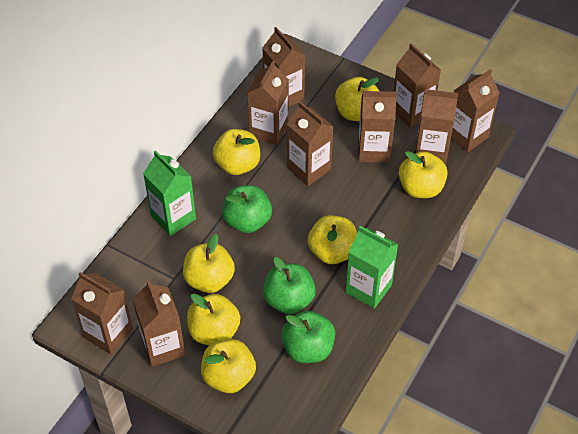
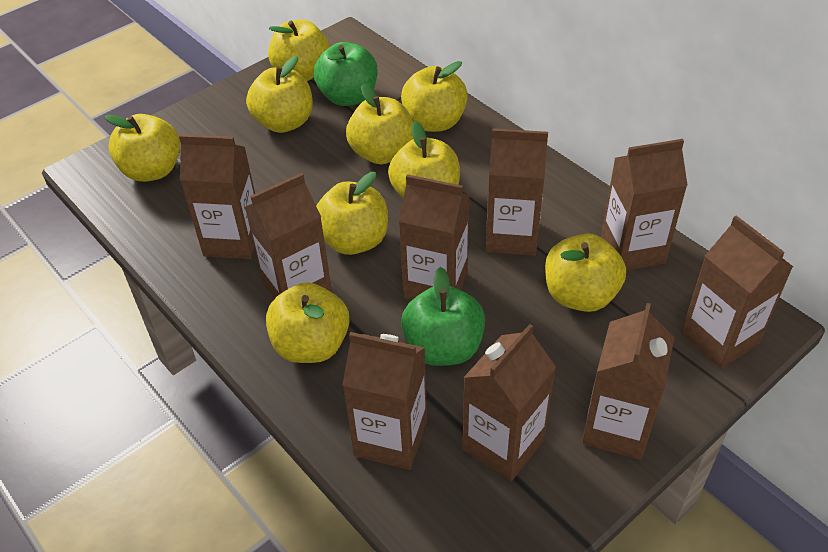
green apple: 3 -> 2
green carton: 2 -> 0
yellow apple: 7 -> 9

